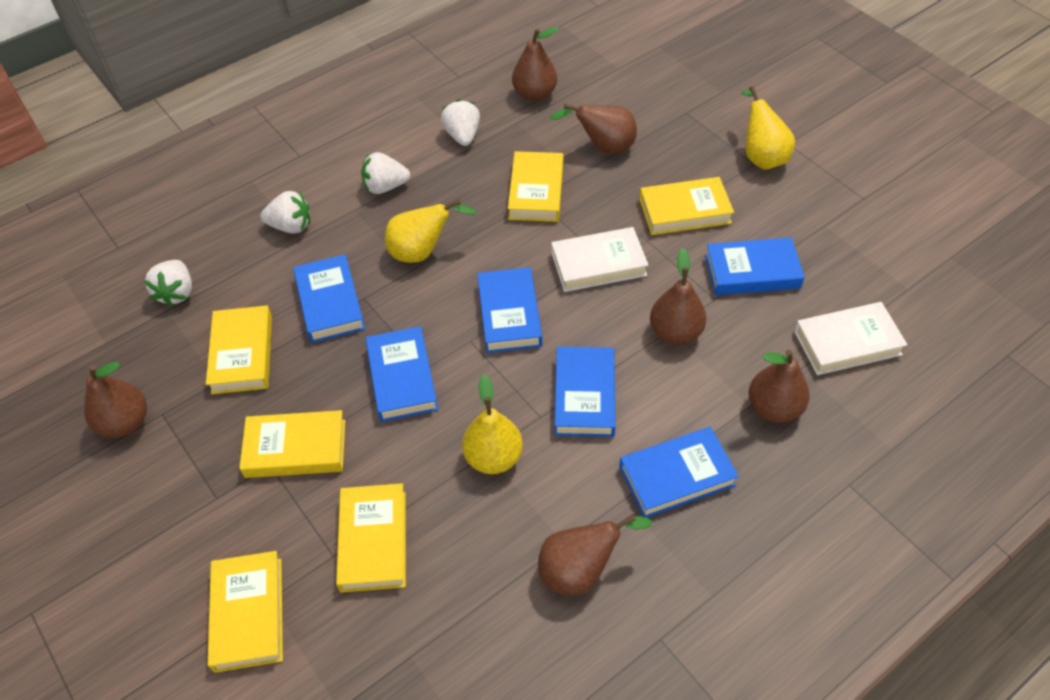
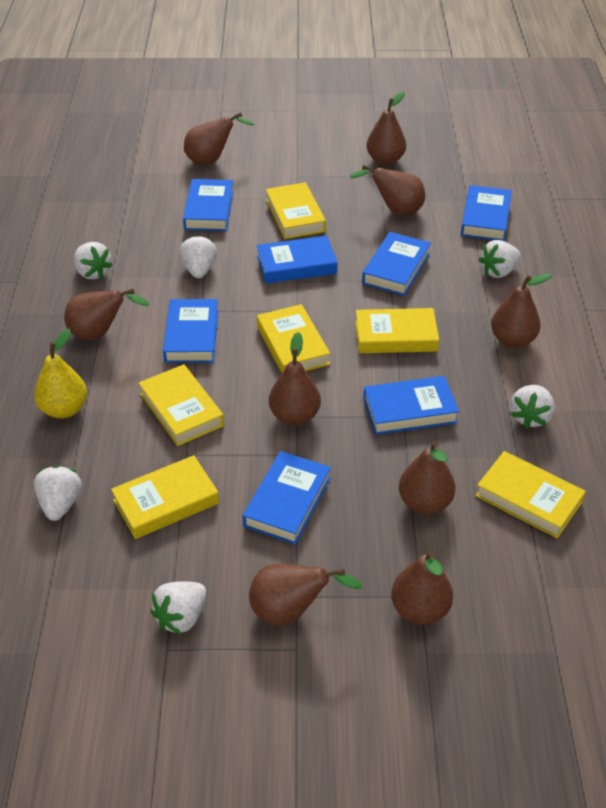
blue book: 6 -> 7
brown pear: 6 -> 9
white book: 2 -> 0
white strawberry: 4 -> 6
yellow pear: 3 -> 1

